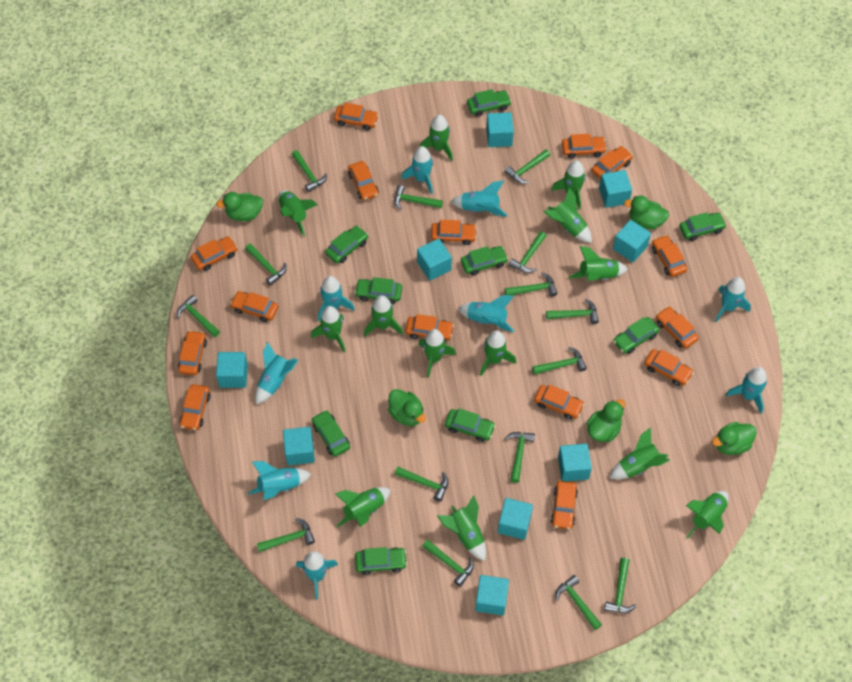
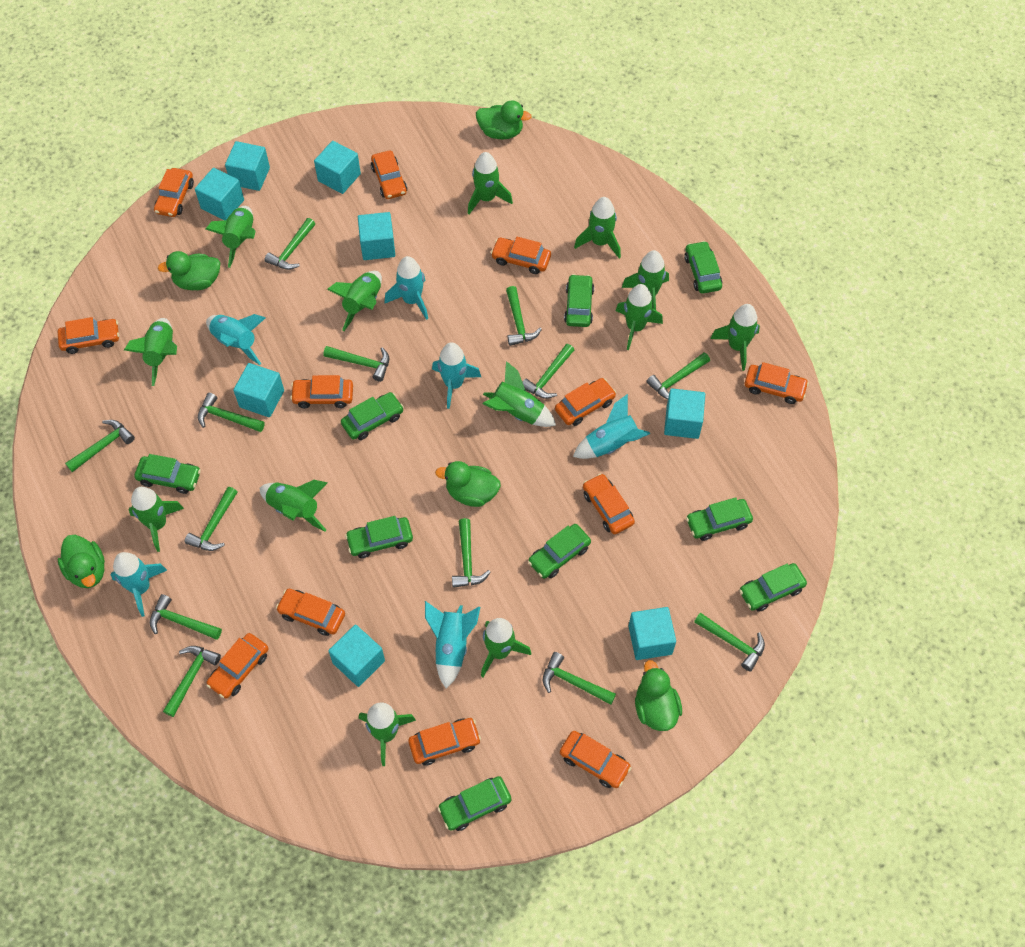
green hammer: 15 -> 13
orange car: 15 -> 12
turquoise cube: 9 -> 8
turquoise rocket: 9 -> 6

